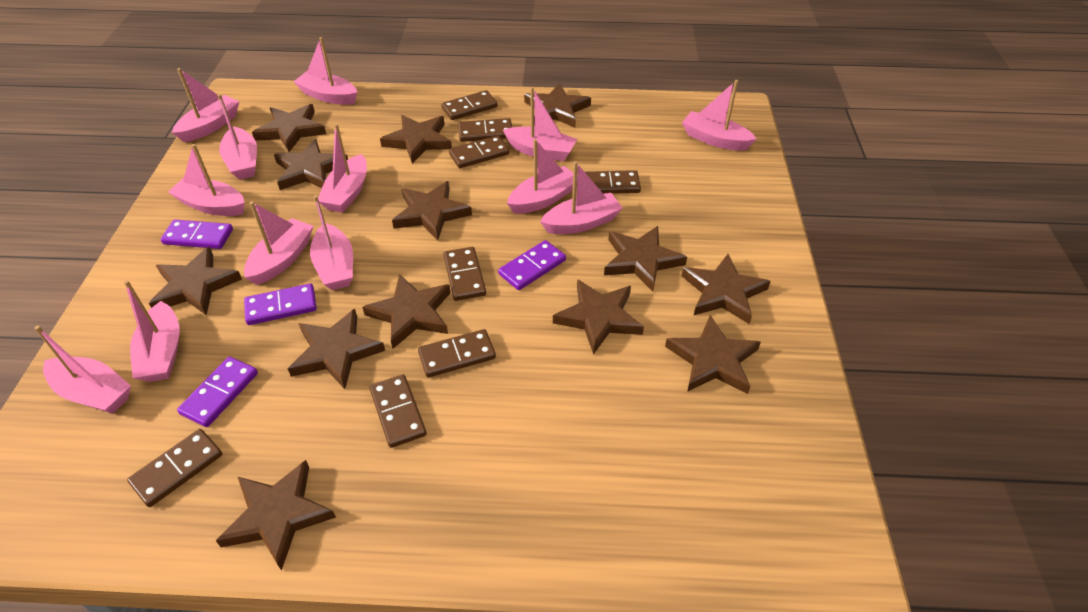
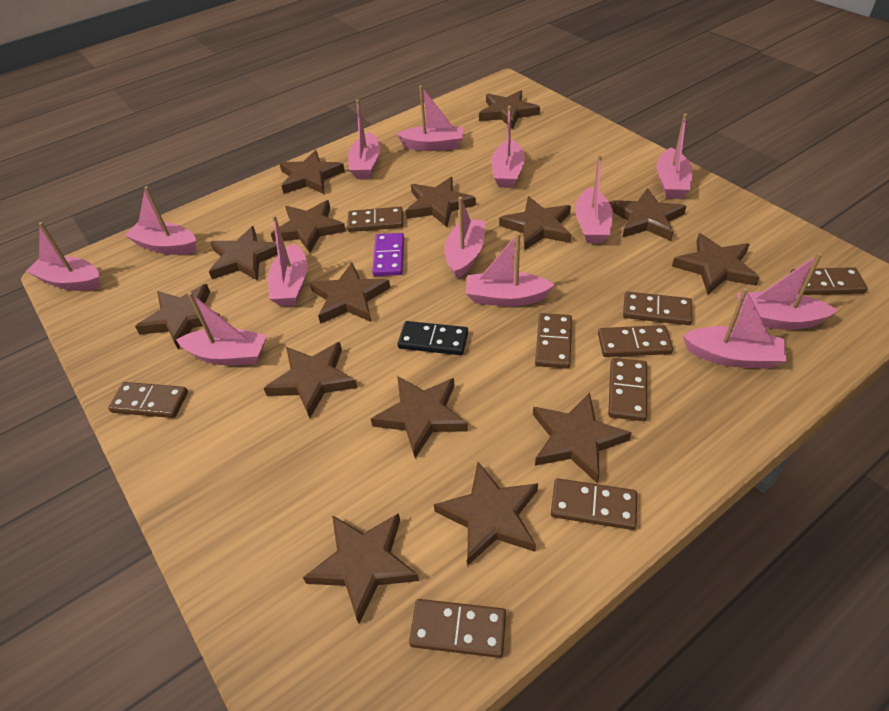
black domino: 0 -> 1
brown domino: 8 -> 9
brown star: 13 -> 15
purple domino: 4 -> 1

